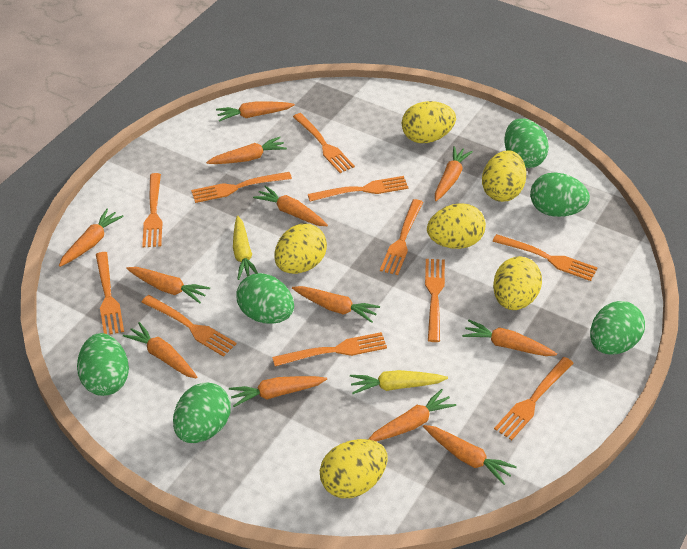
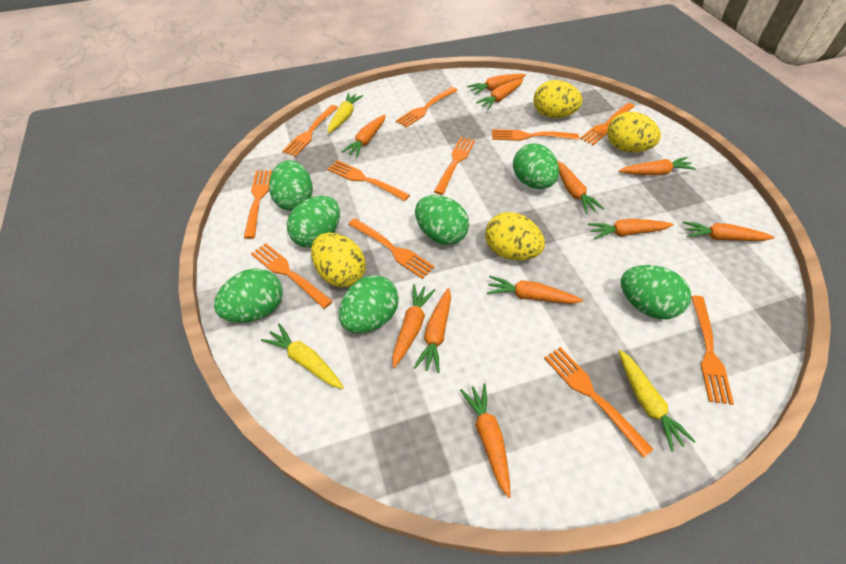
green egg: 6 -> 7
orange carrot: 12 -> 11
yellow carrot: 2 -> 3
yellow egg: 6 -> 4

